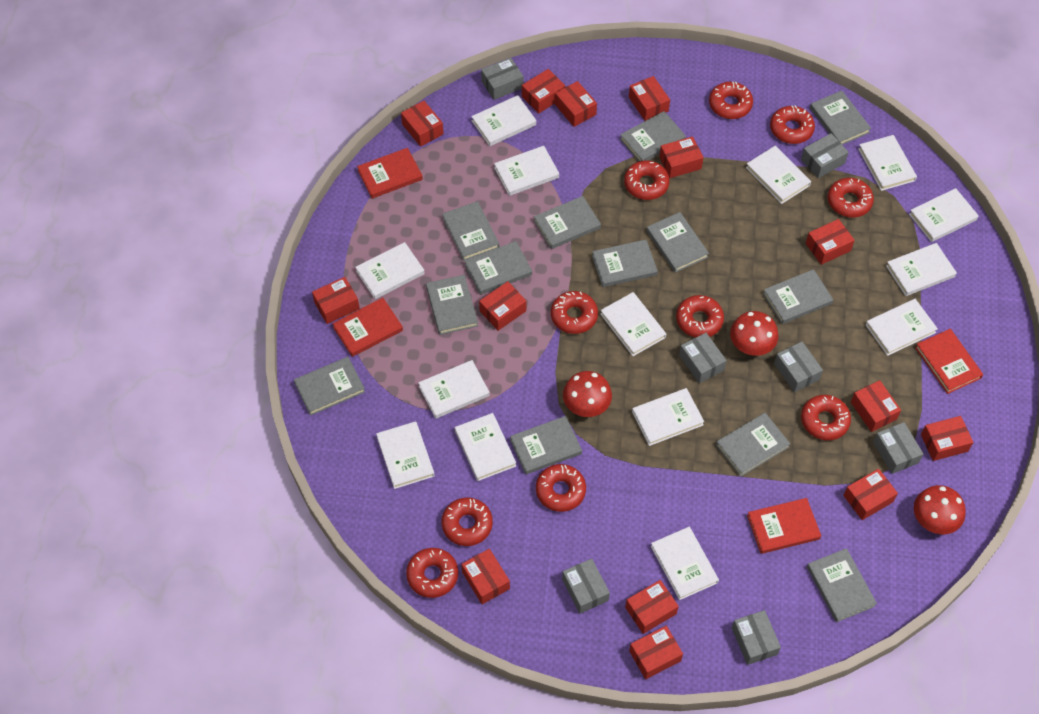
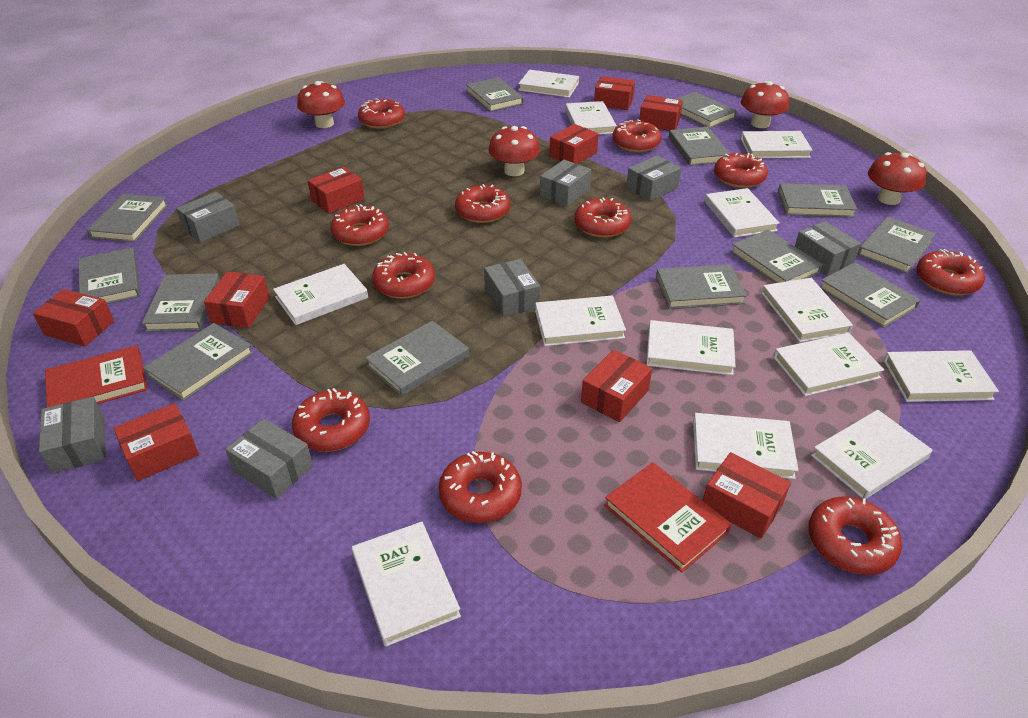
red book: 4 -> 2
red box: 14 -> 9
red donut: 10 -> 11
red mushroom: 3 -> 4
white book: 14 -> 13

